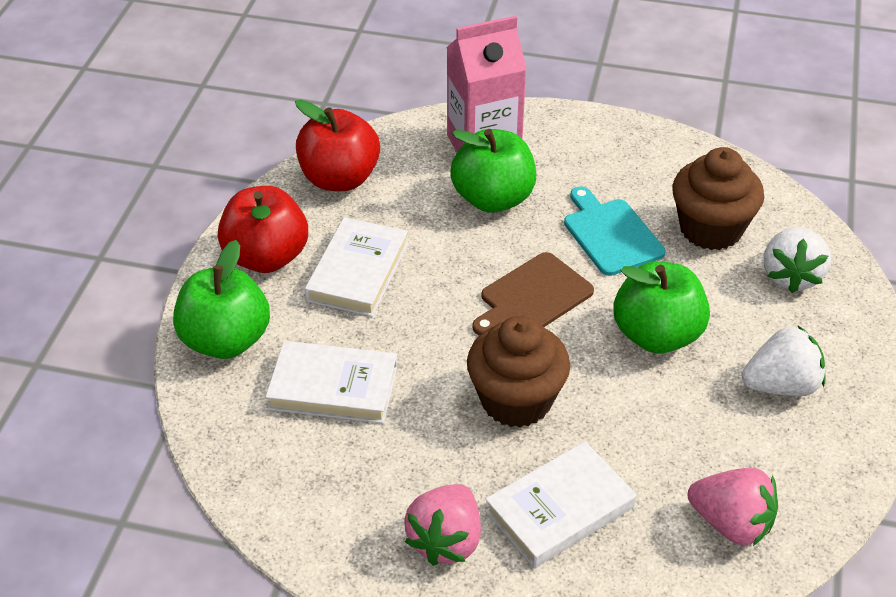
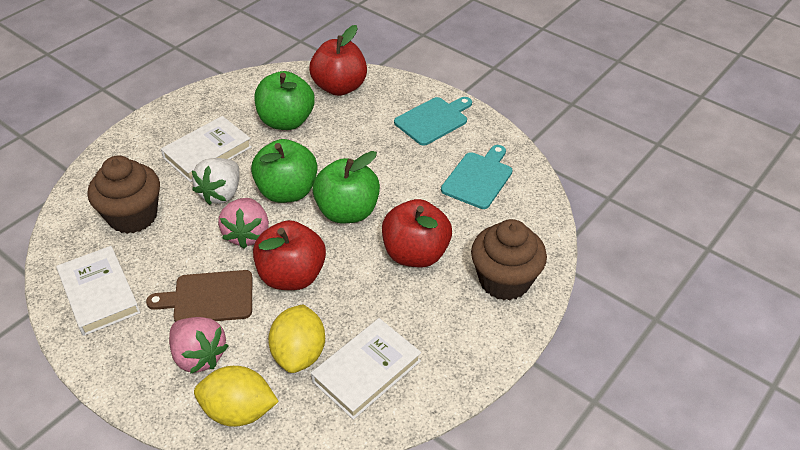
pink carton: 1 -> 0
red apple: 2 -> 3
turquoise cutting board: 1 -> 2
white strawberry: 2 -> 1
yellow lemon: 0 -> 2

